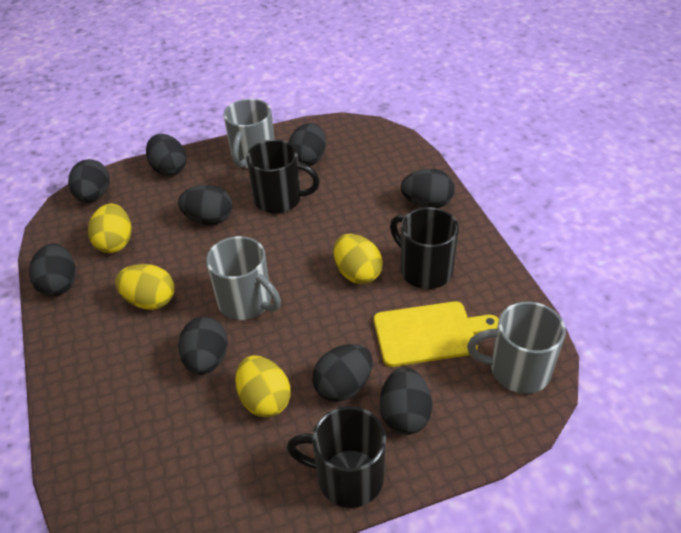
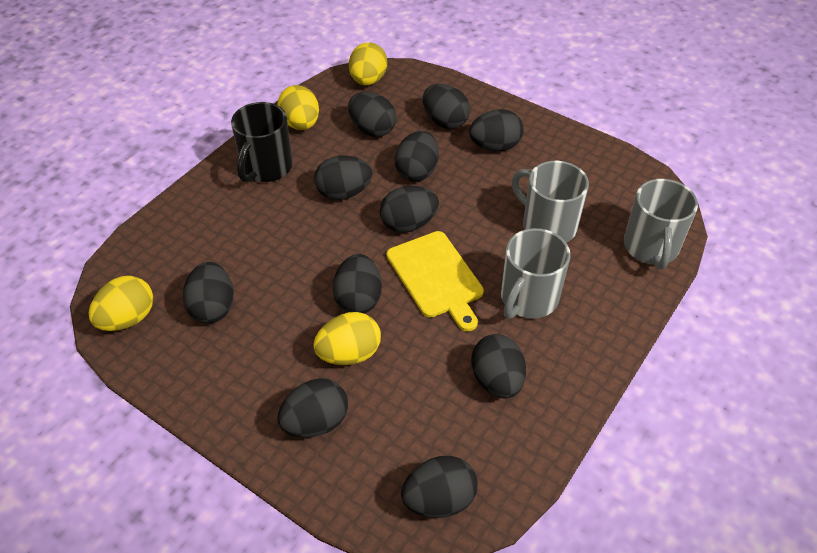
black egg: 9 -> 11
black mug: 3 -> 1

